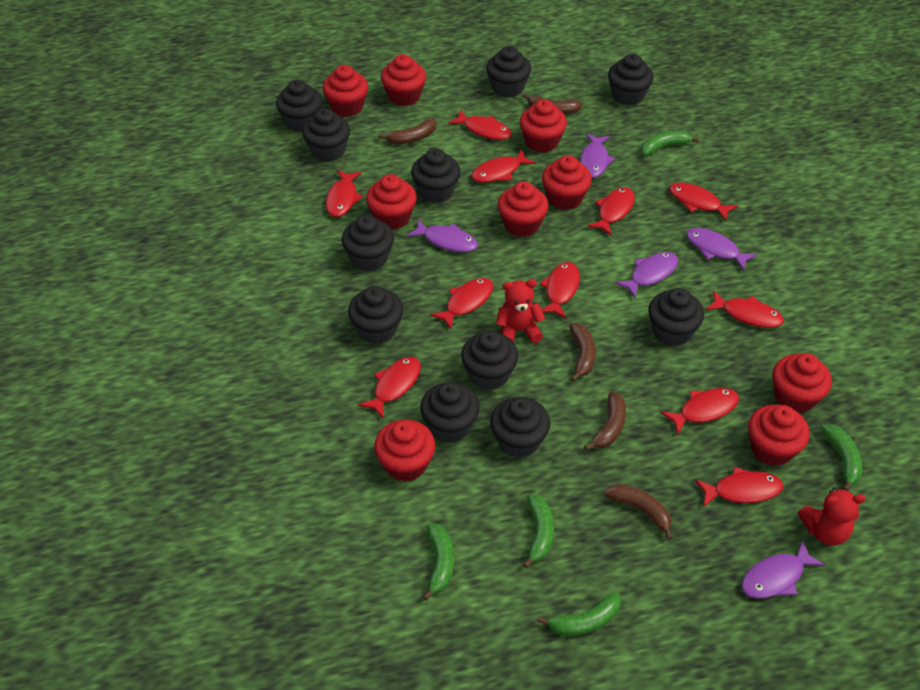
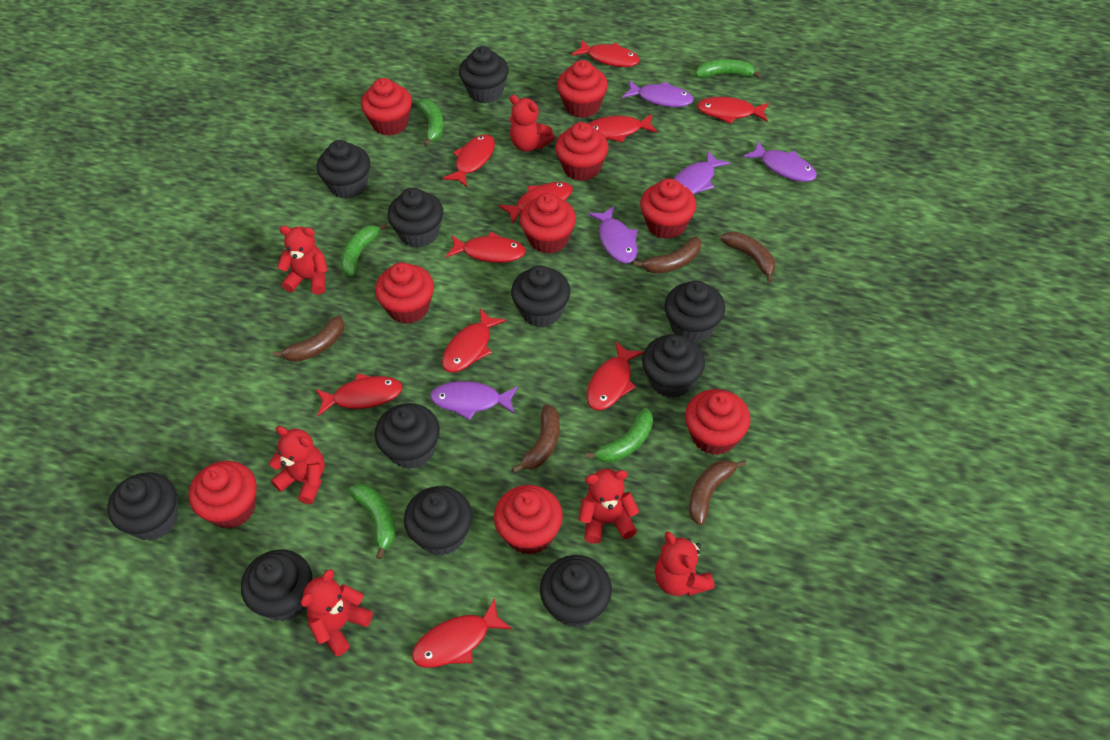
red fish: 11 -> 10
red teddy bear: 2 -> 6

